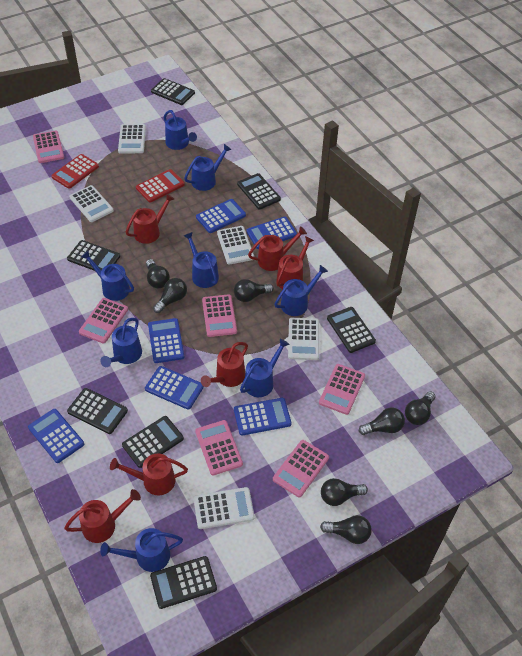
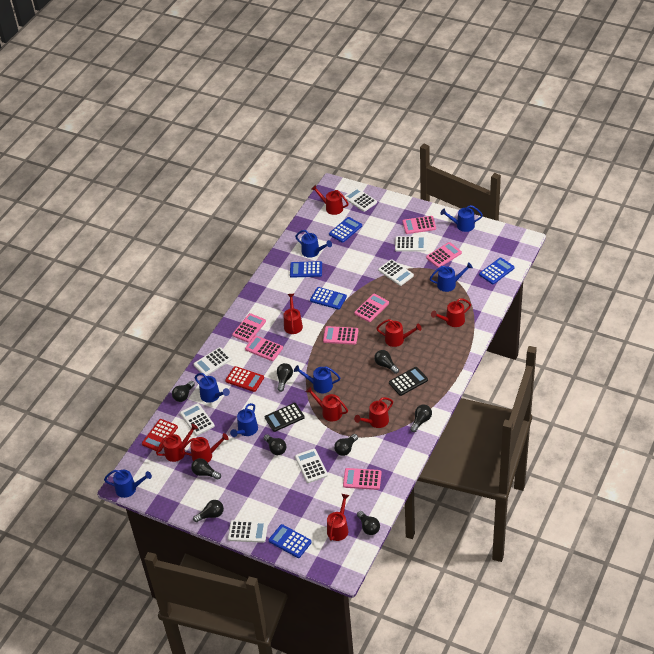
black calculator: 7 -> 2
black light bulb: 7 -> 9
blue calculator: 6 -> 5
blue watering can: 8 -> 7
pink calculator: 6 -> 7
red watering can: 6 -> 9
white calculator: 5 -> 7

